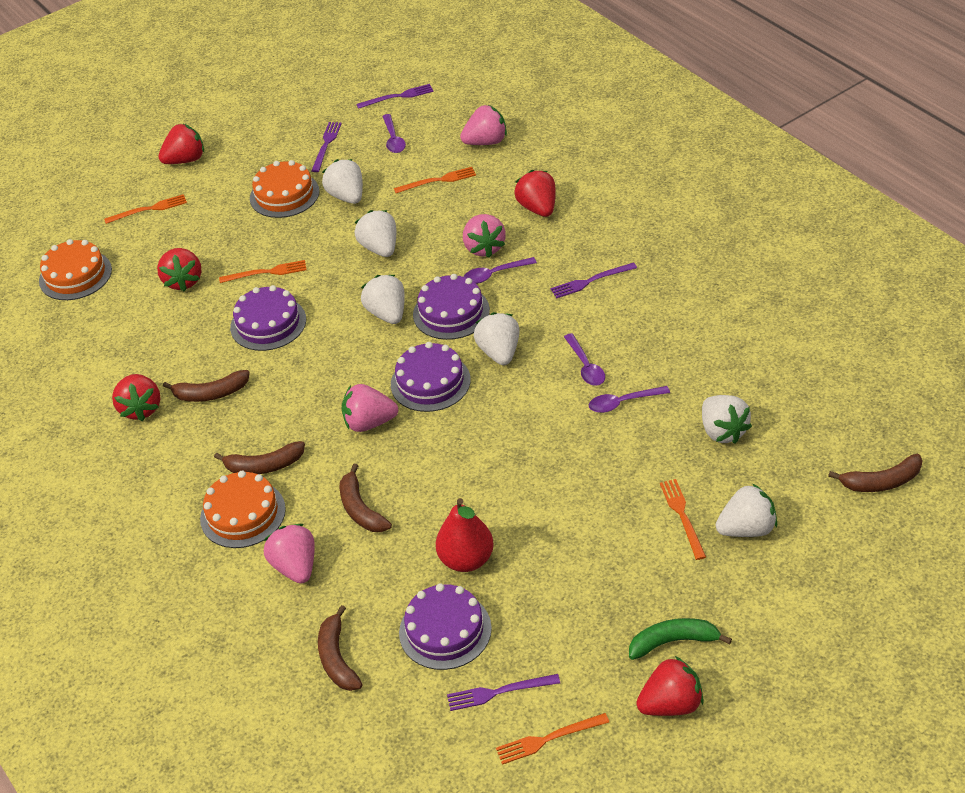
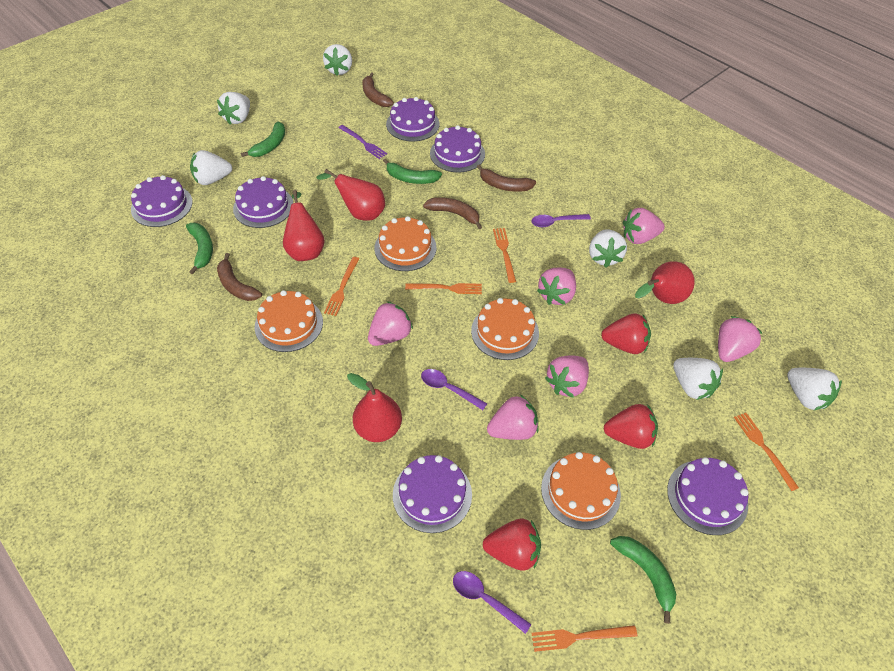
brown banana: 5 -> 4
green banana: 1 -> 4
orange cake: 3 -> 4
pink strawberry: 4 -> 6
purple cake: 4 -> 6
purple fork: 4 -> 1
purple spoon: 4 -> 3
red pear: 1 -> 4
red strawberry: 5 -> 3

